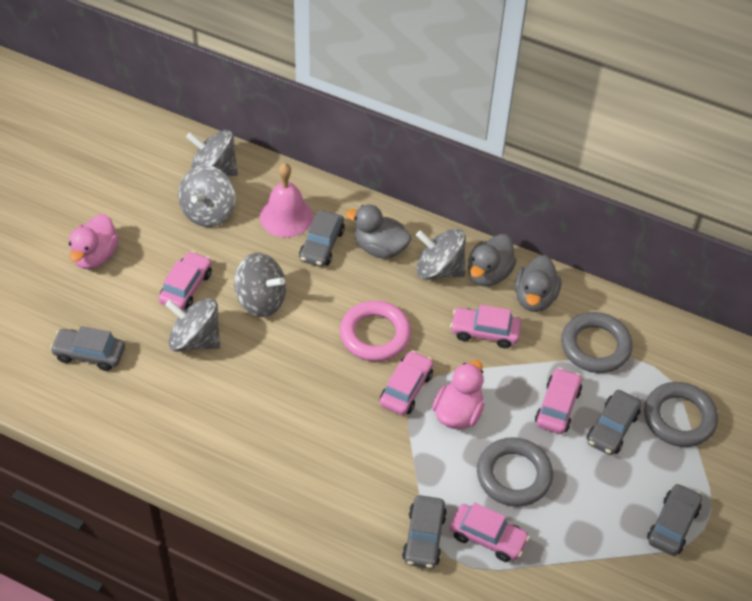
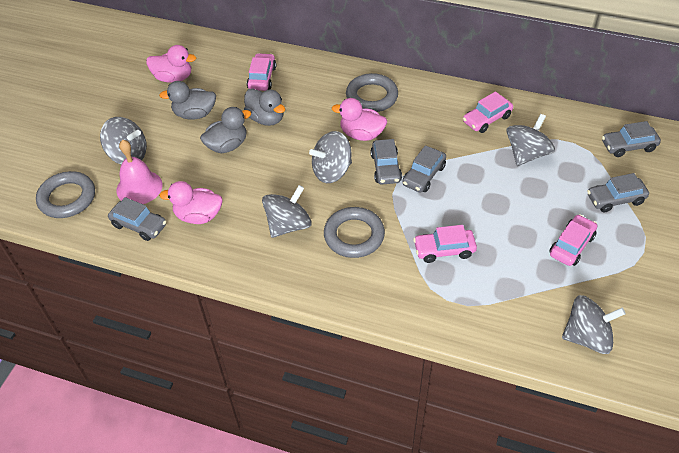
pink car: 5 -> 4
pink duck: 2 -> 3
pink ring: 1 -> 0

